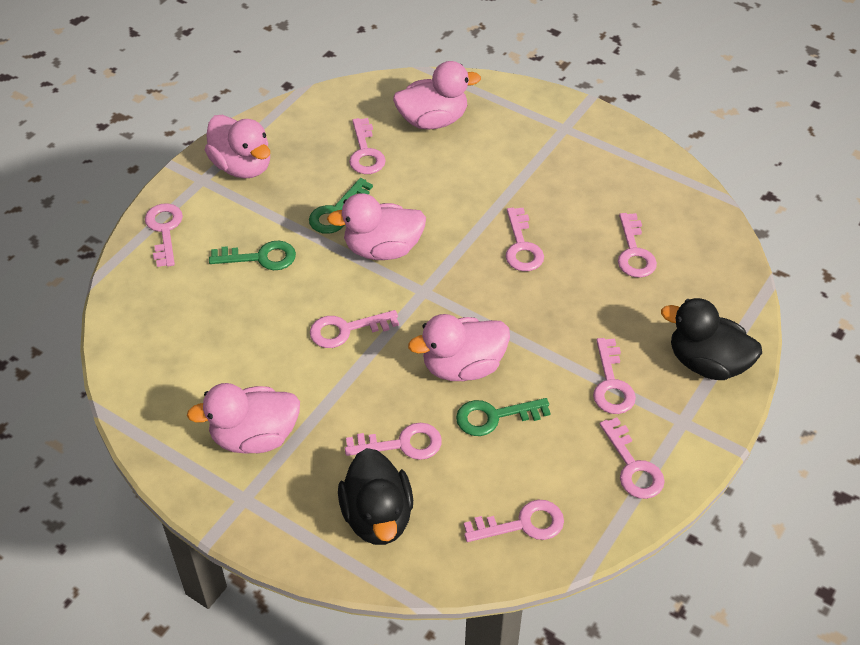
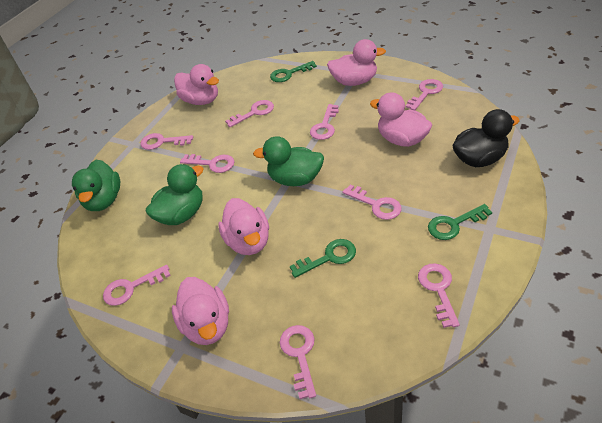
black duck: 2 -> 1
green duck: 0 -> 3

